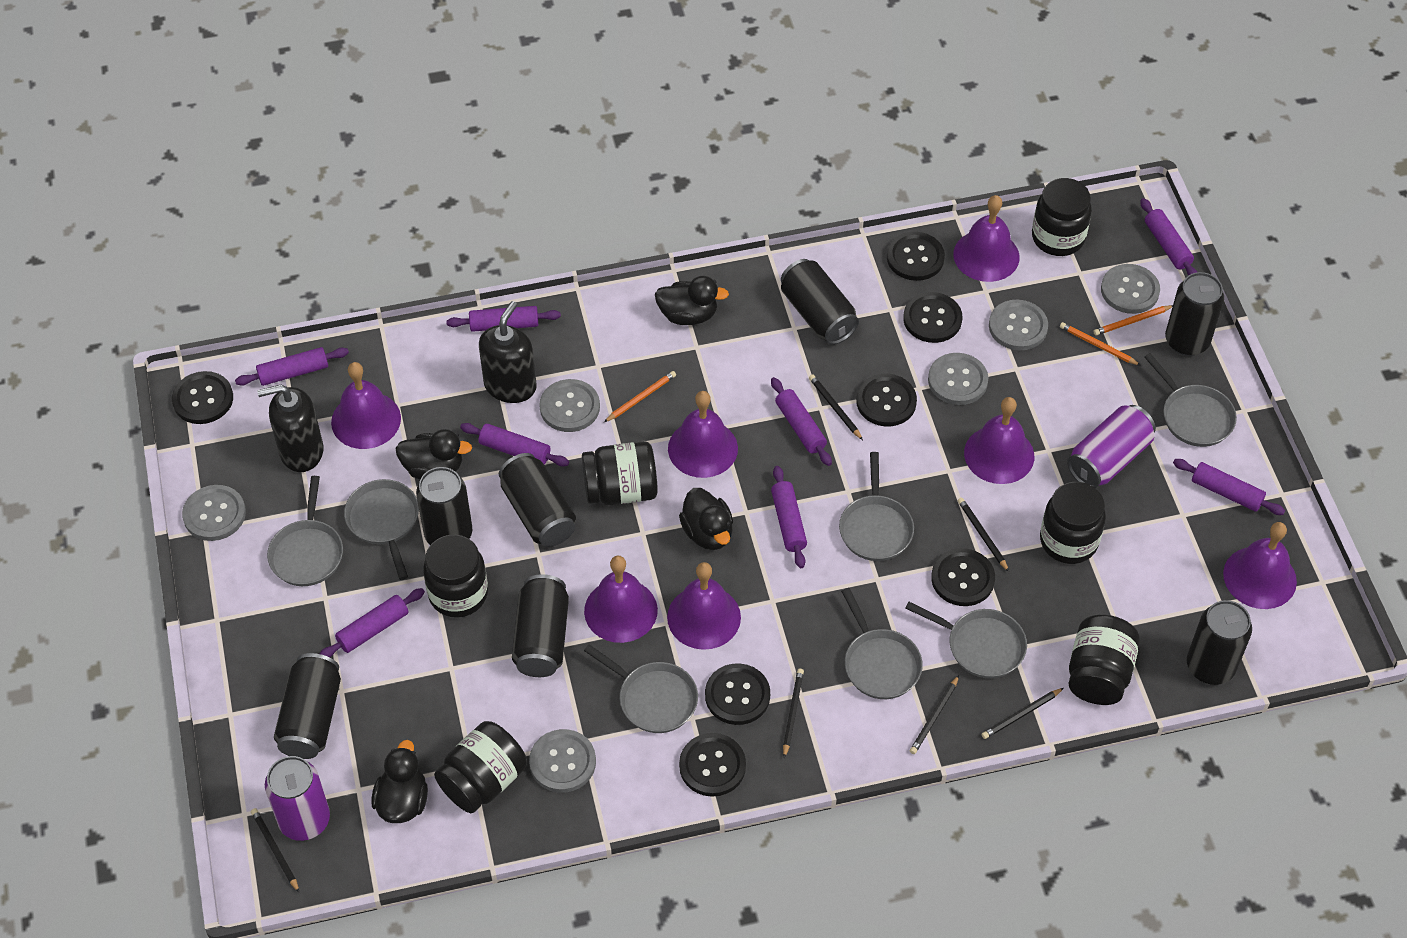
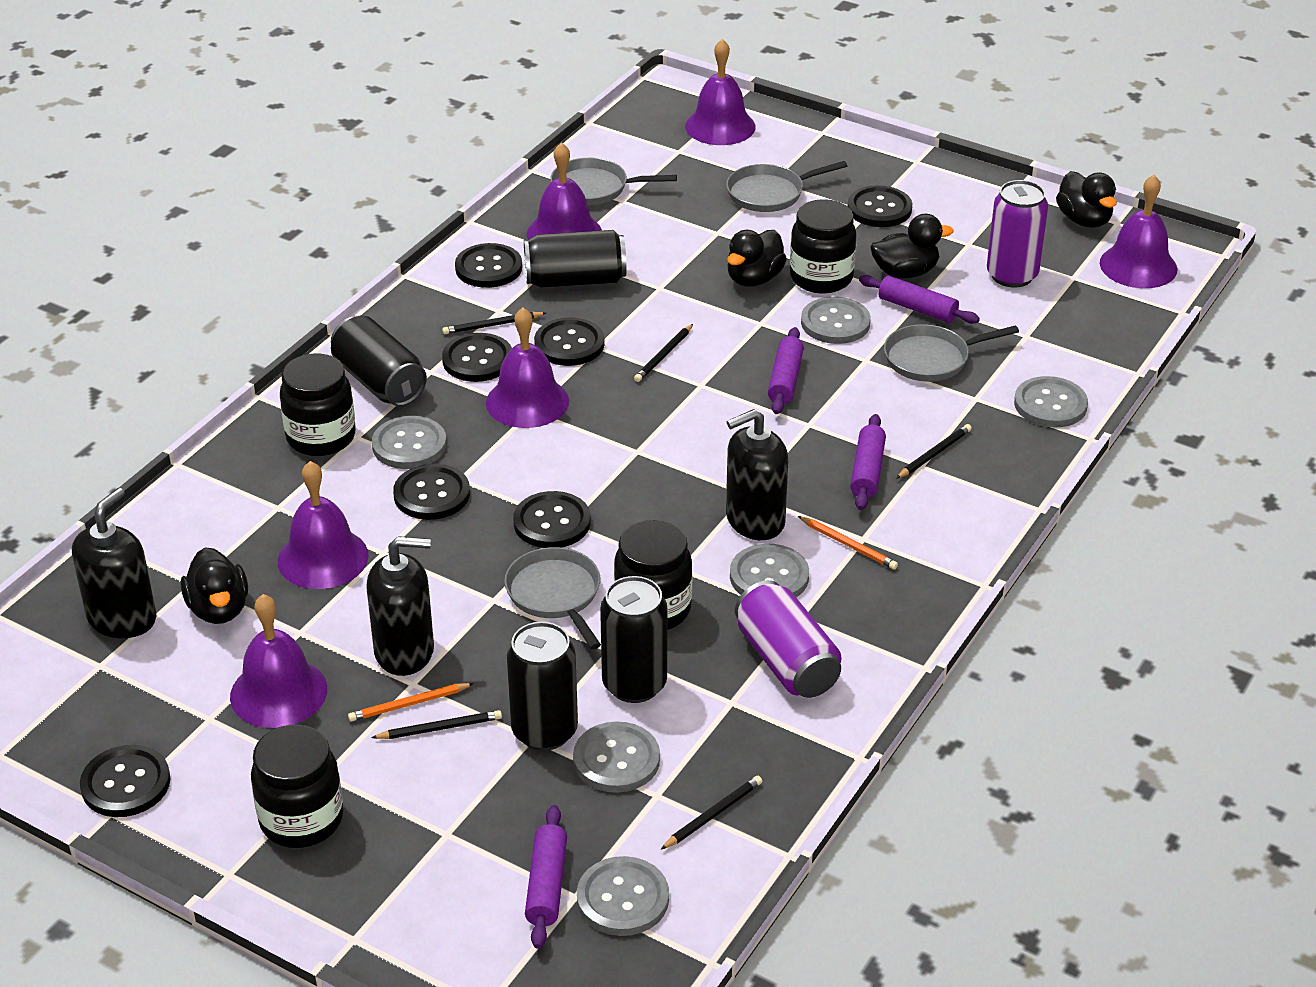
black can: 7 -> 4
black jar: 6 -> 4
black pencil: 6 -> 5
black soap dispenser: 2 -> 3
grey pan: 7 -> 4
orange pencil: 3 -> 2
purple bell: 7 -> 6
purple rolling pin: 8 -> 4

